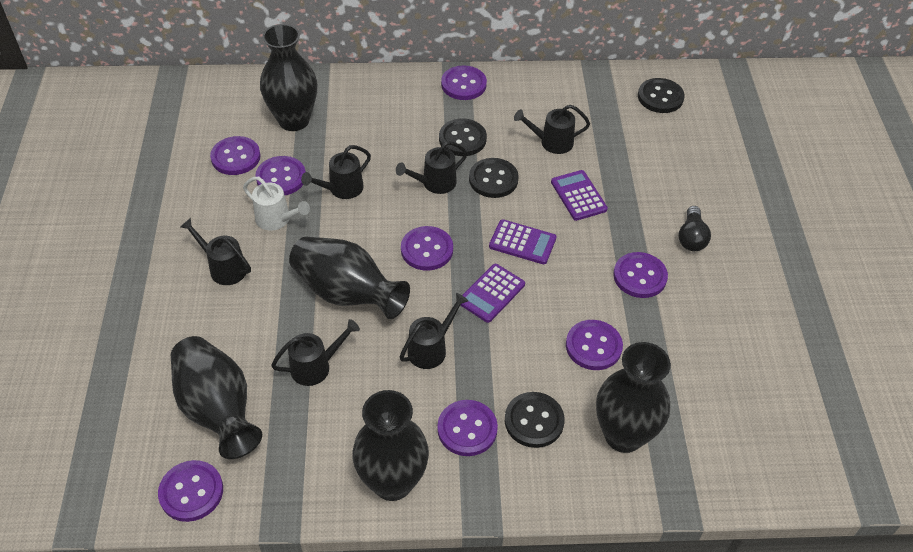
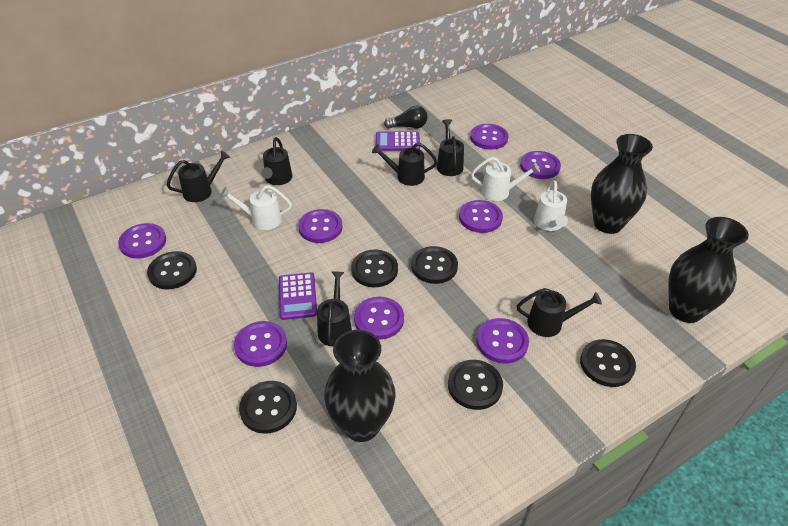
black button: 4 -> 6
black vase: 5 -> 3
purple calculator: 3 -> 2
white watering can: 1 -> 3

